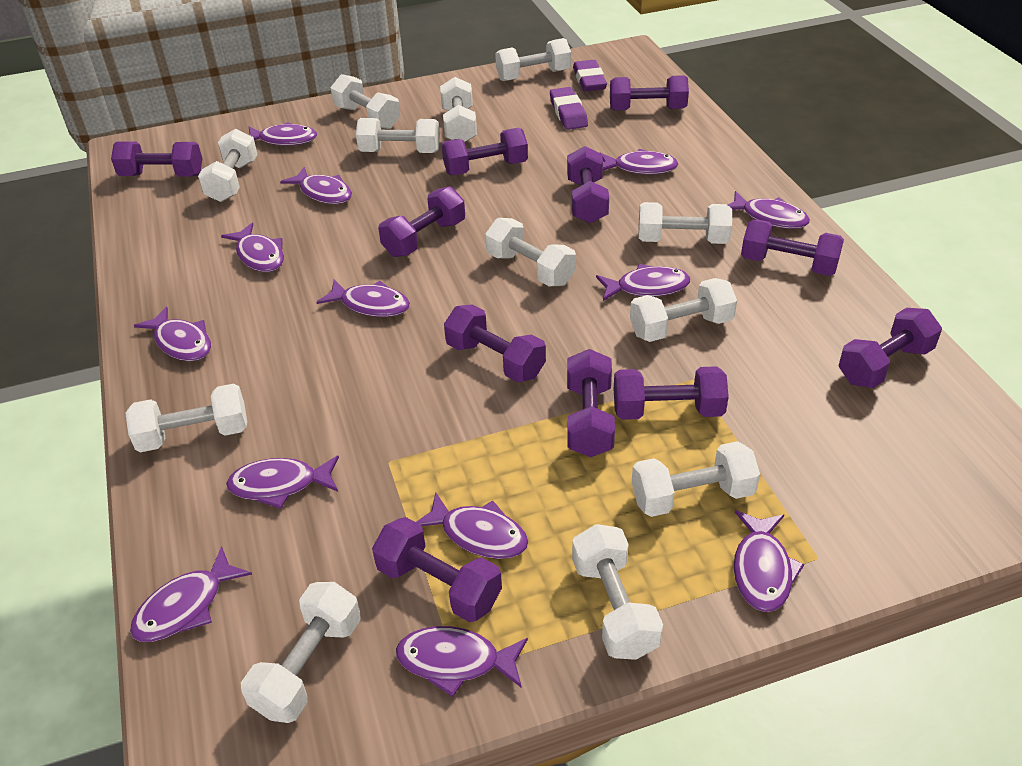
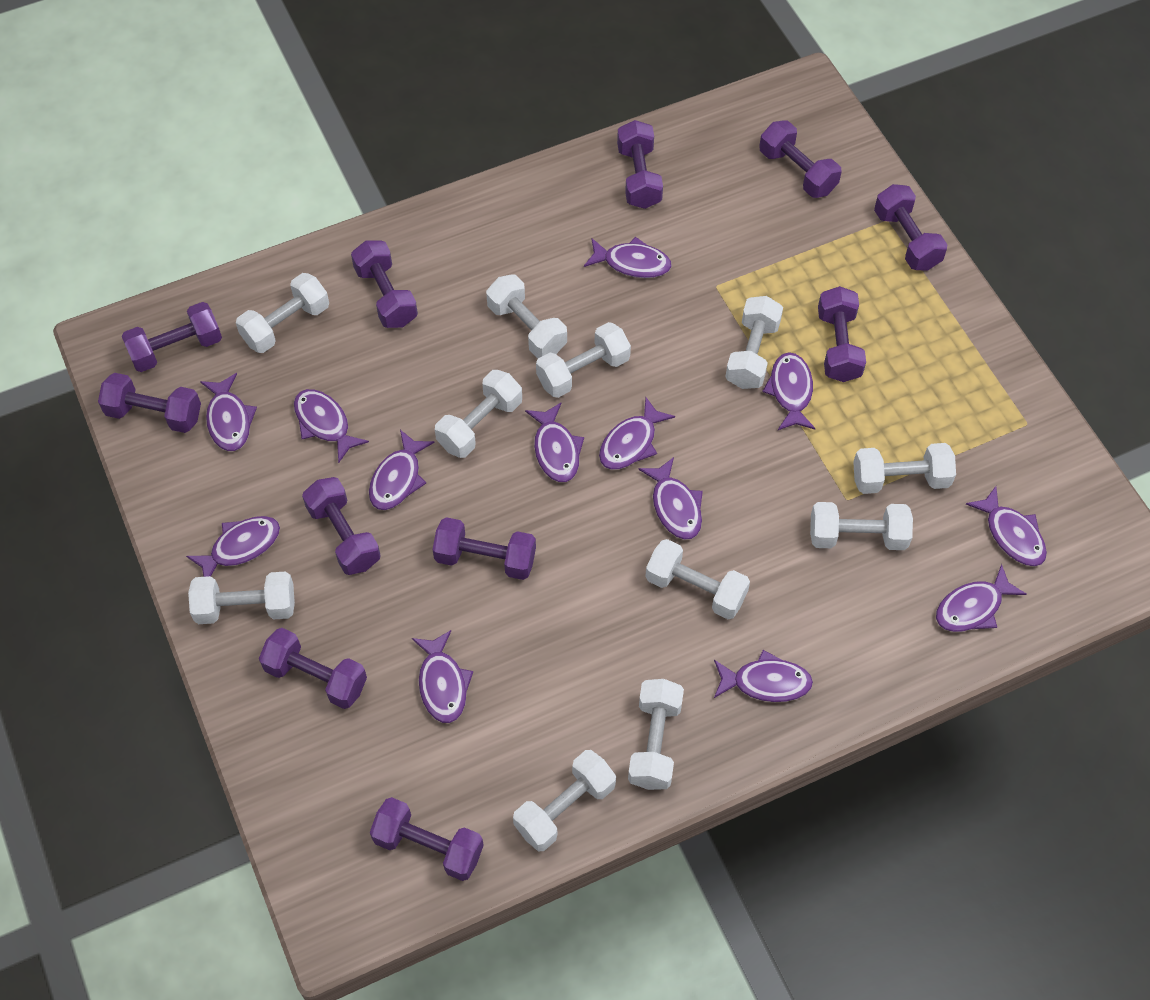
purple eraser: 2 -> 0
white dumbbell: 12 -> 11

